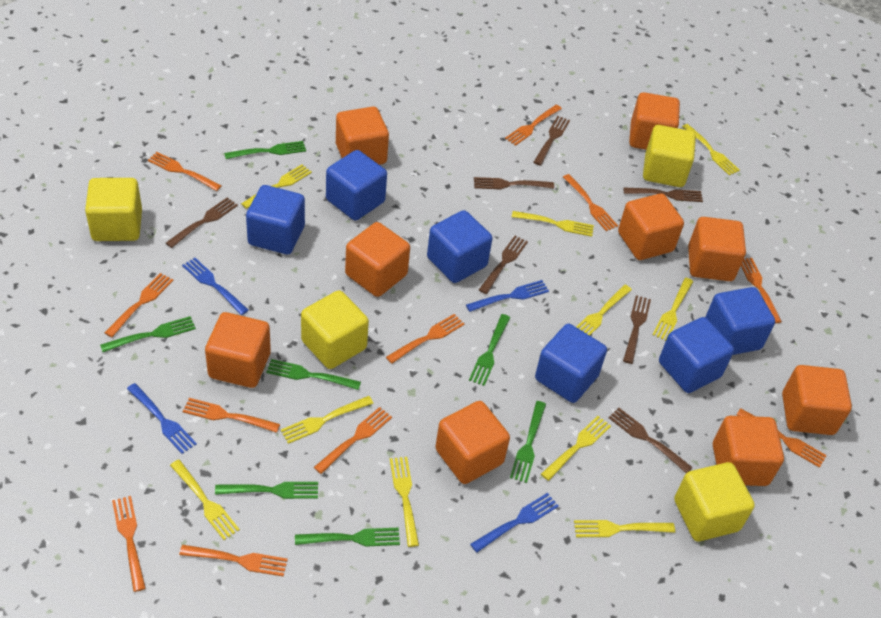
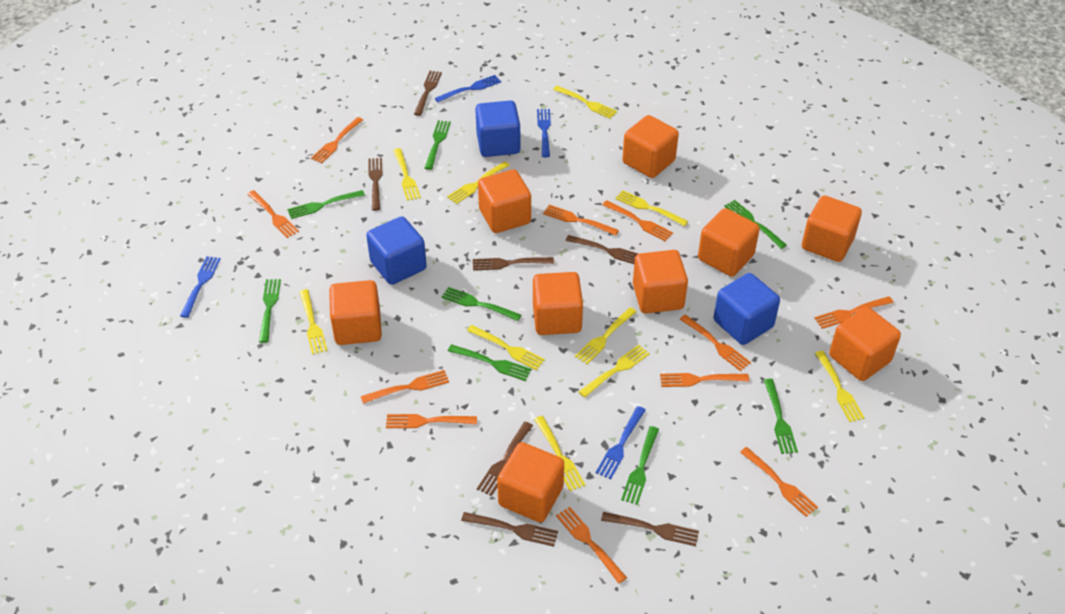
blue cube: 6 -> 3
green fork: 7 -> 8
yellow cube: 4 -> 0

